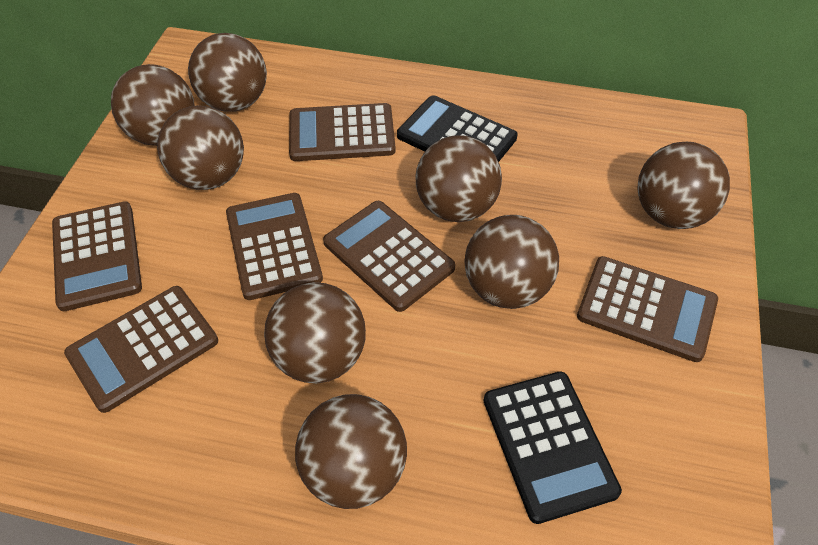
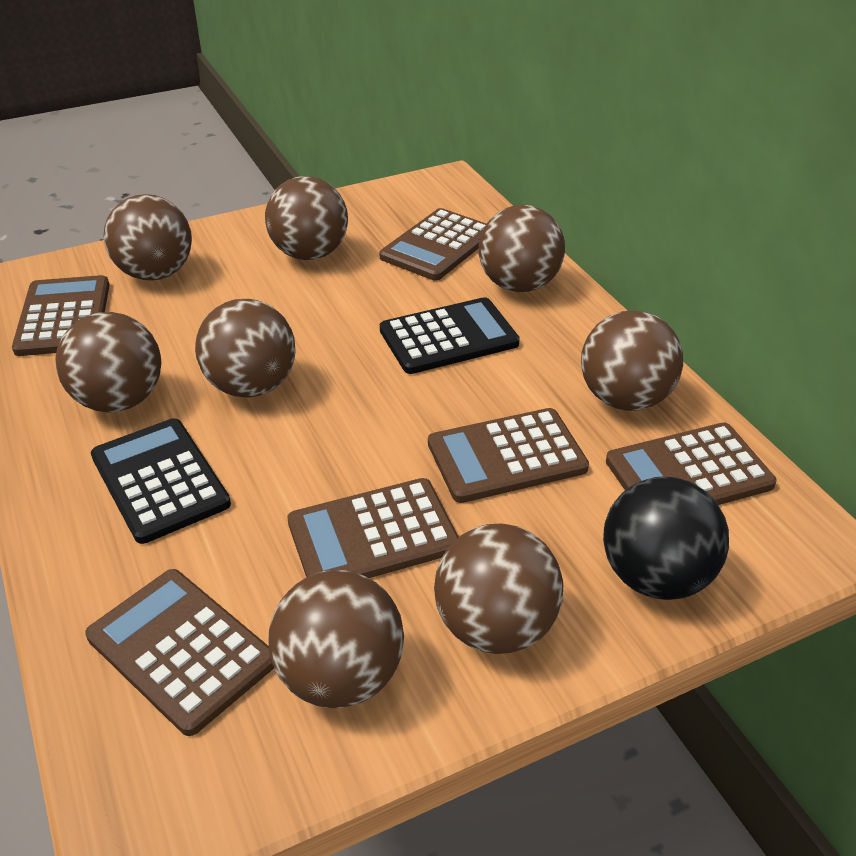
black ball: 0 -> 1

